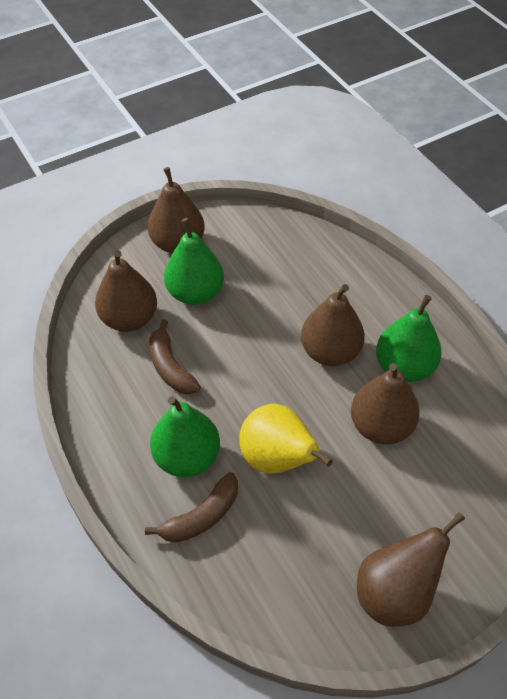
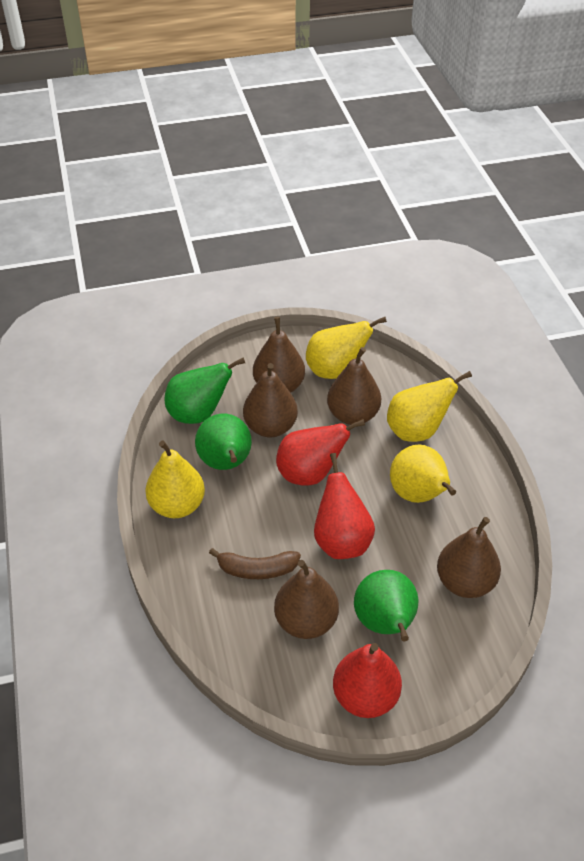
brown banana: 2 -> 1
red pear: 0 -> 3
yellow pear: 1 -> 4

